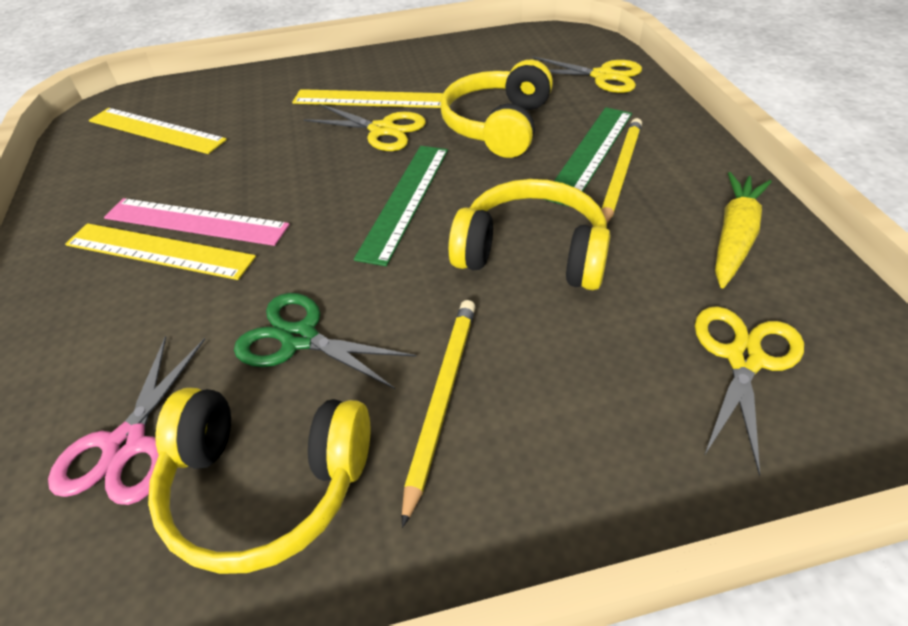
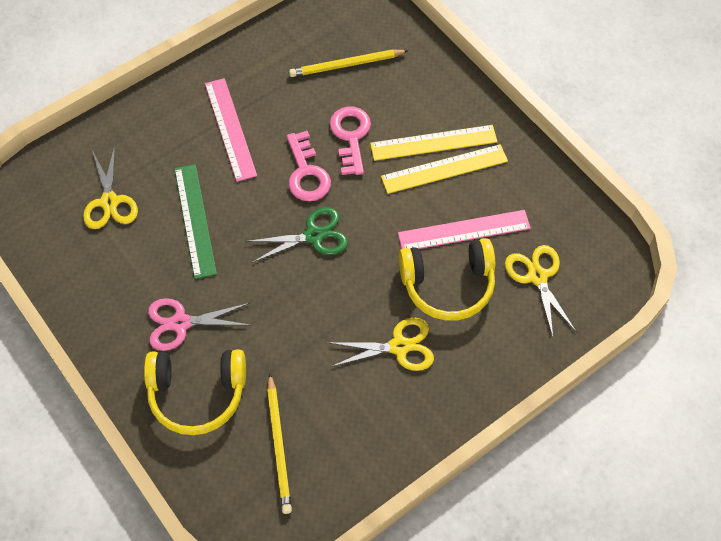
green ruler: 2 -> 1
pink key: 0 -> 2
pink ruler: 1 -> 2
yellow carrot: 1 -> 0
yellow headphones: 3 -> 2
yellow ruler: 3 -> 2

